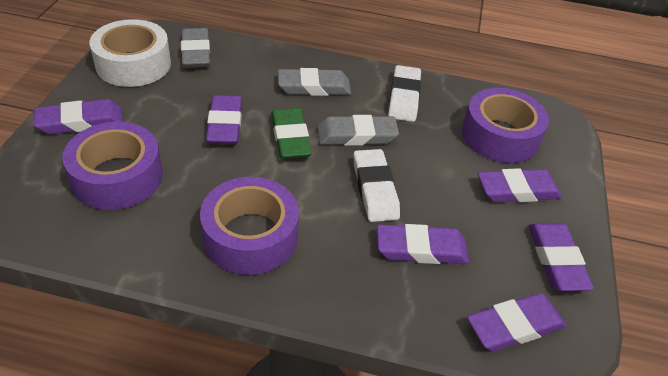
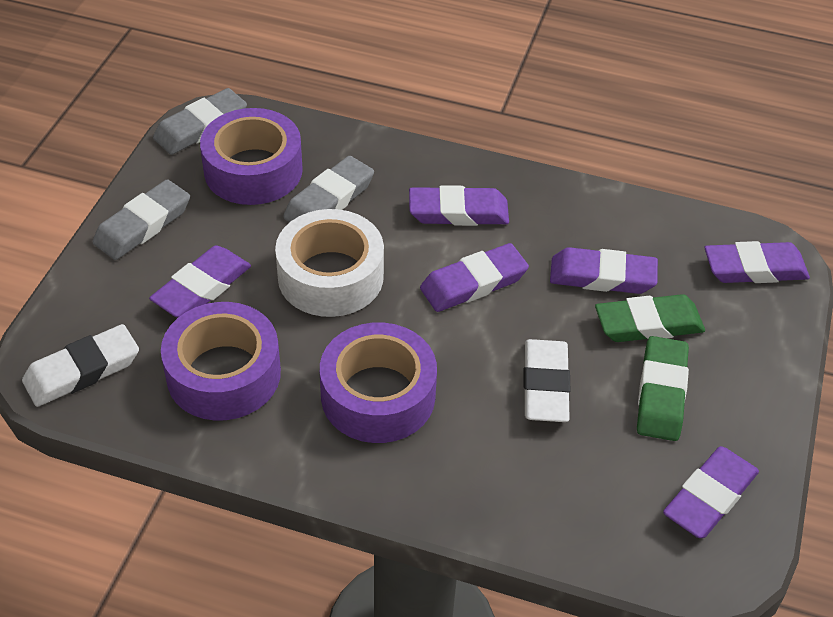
green eraser: 1 -> 2

